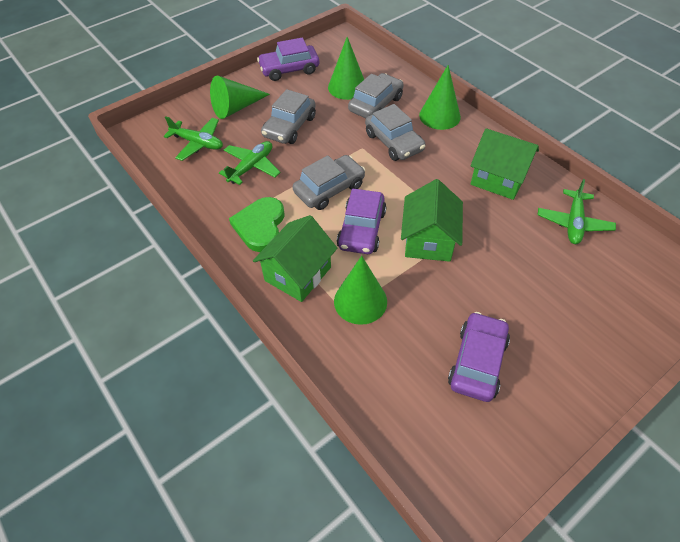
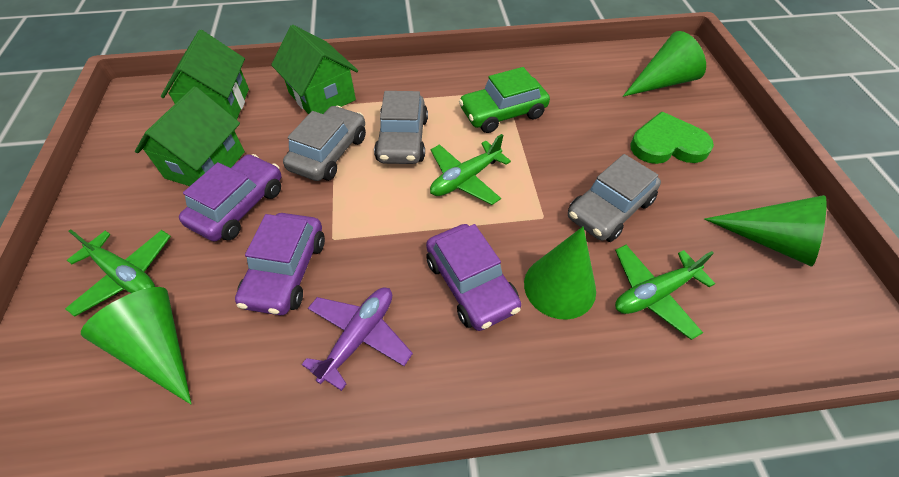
green car: 0 -> 1
grey car: 4 -> 3
purple plane: 0 -> 1

